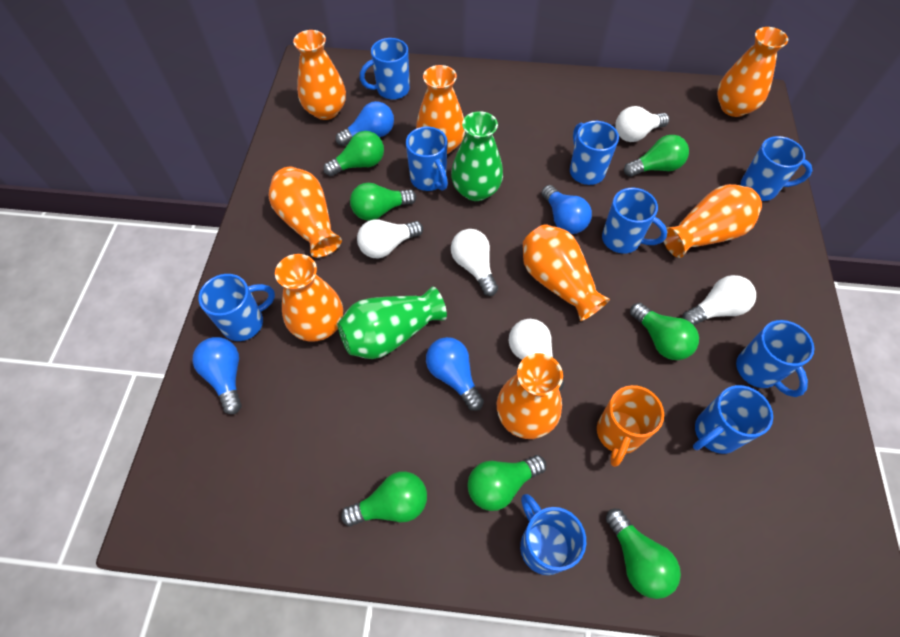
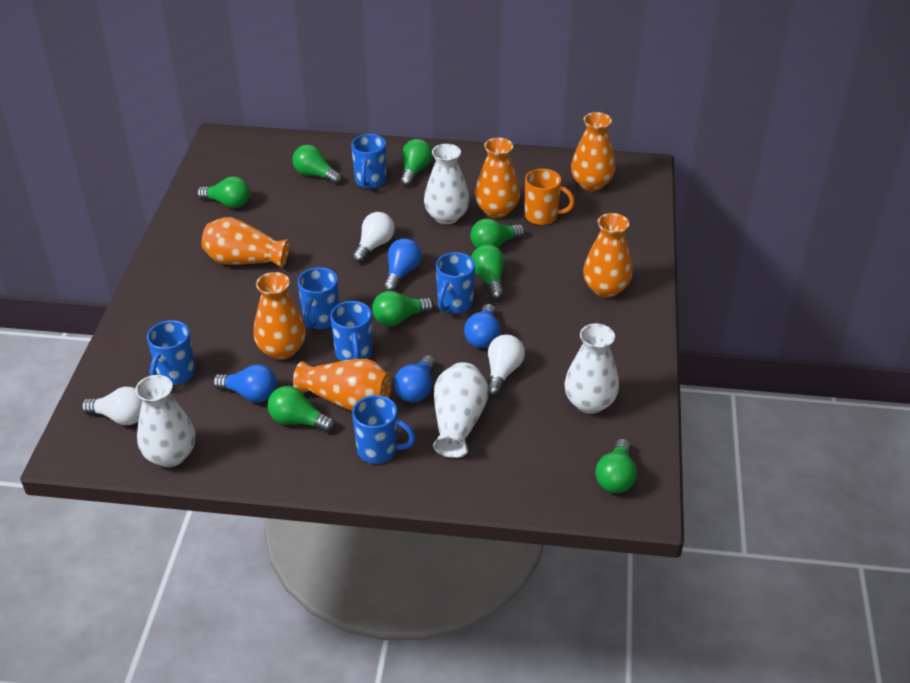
blue mug: 9 -> 6
green light bulb: 7 -> 8
green vase: 2 -> 0
orange vase: 8 -> 6
white light bulb: 5 -> 3
white vase: 0 -> 4

